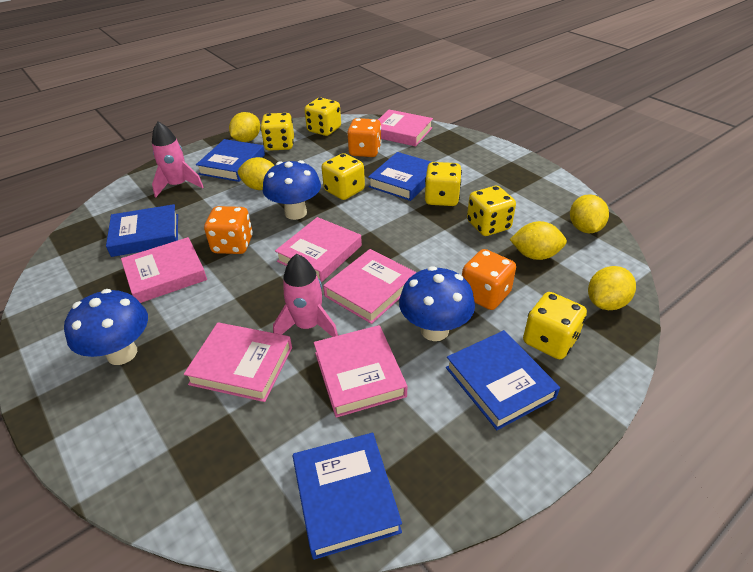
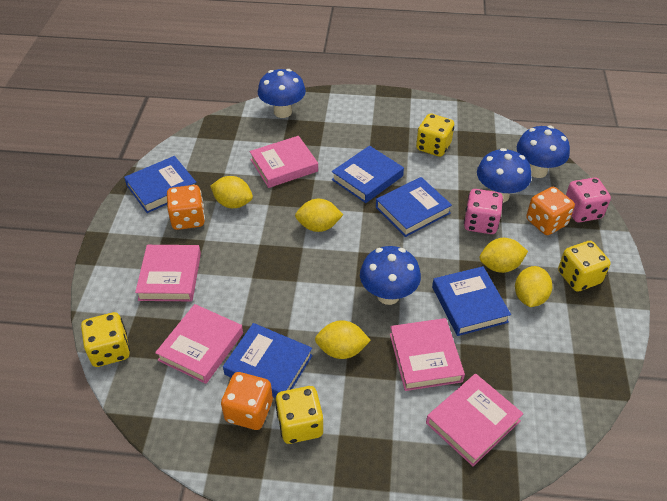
blue mushroom: 3 -> 4
pink book: 6 -> 5
pink dice: 0 -> 2
pink rocket: 2 -> 0
yellow dice: 6 -> 4

